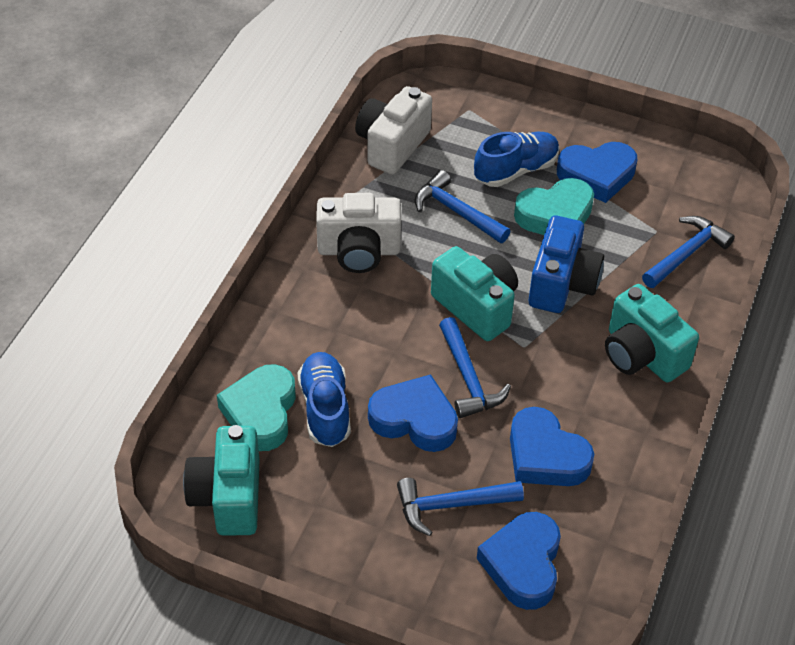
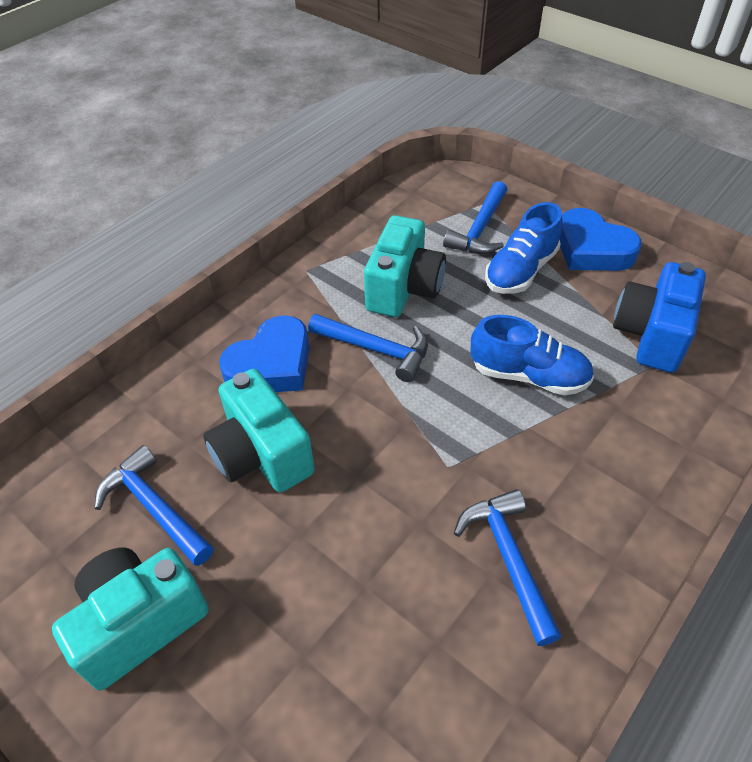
blue heart: 4 -> 2
turquoise heart: 2 -> 0
white camera: 2 -> 0

